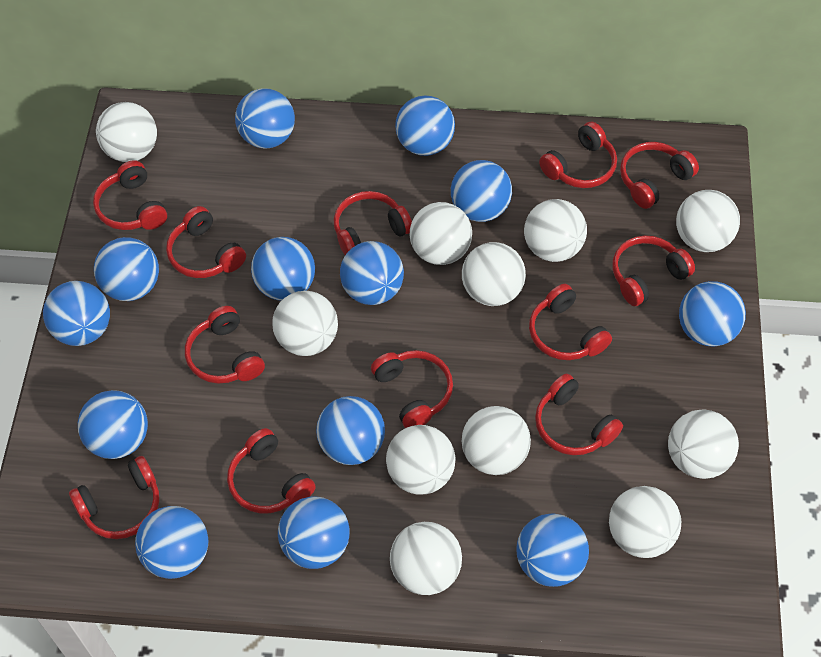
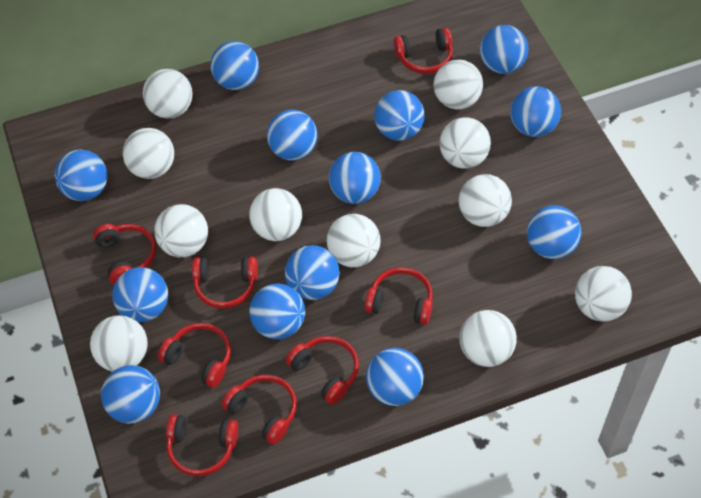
red headphones: 12 -> 8

